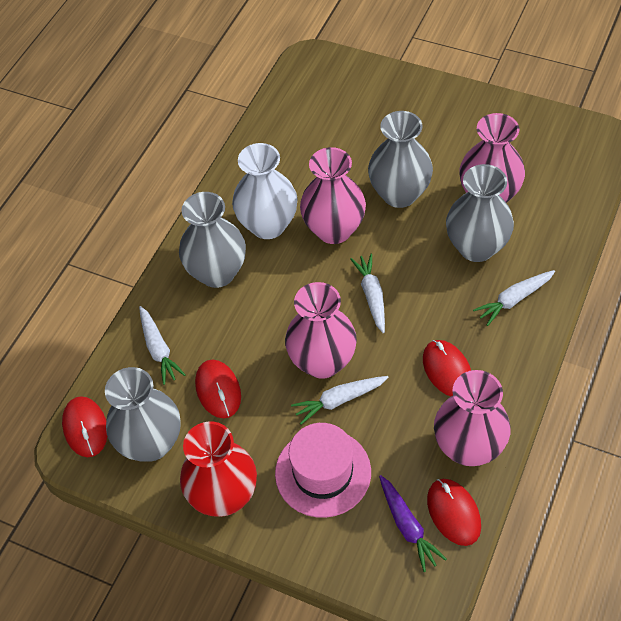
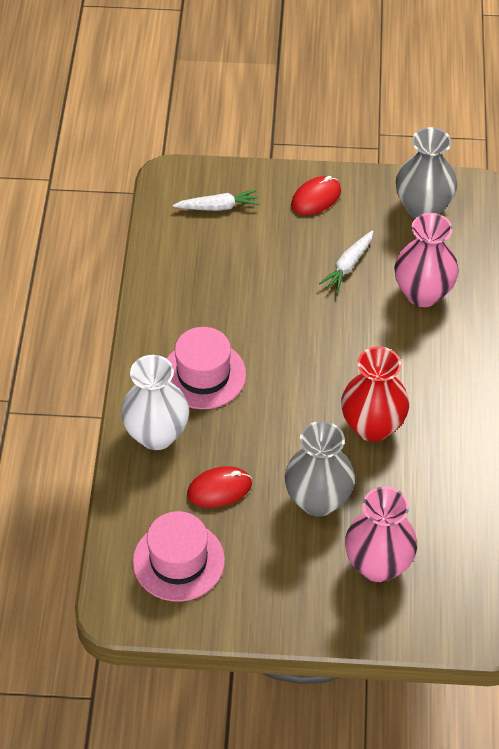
grey vase: 4 -> 2
pink hat: 1 -> 2
pink vase: 4 -> 2
purple carrot: 1 -> 0
red mouse: 4 -> 2
white carrot: 4 -> 2

